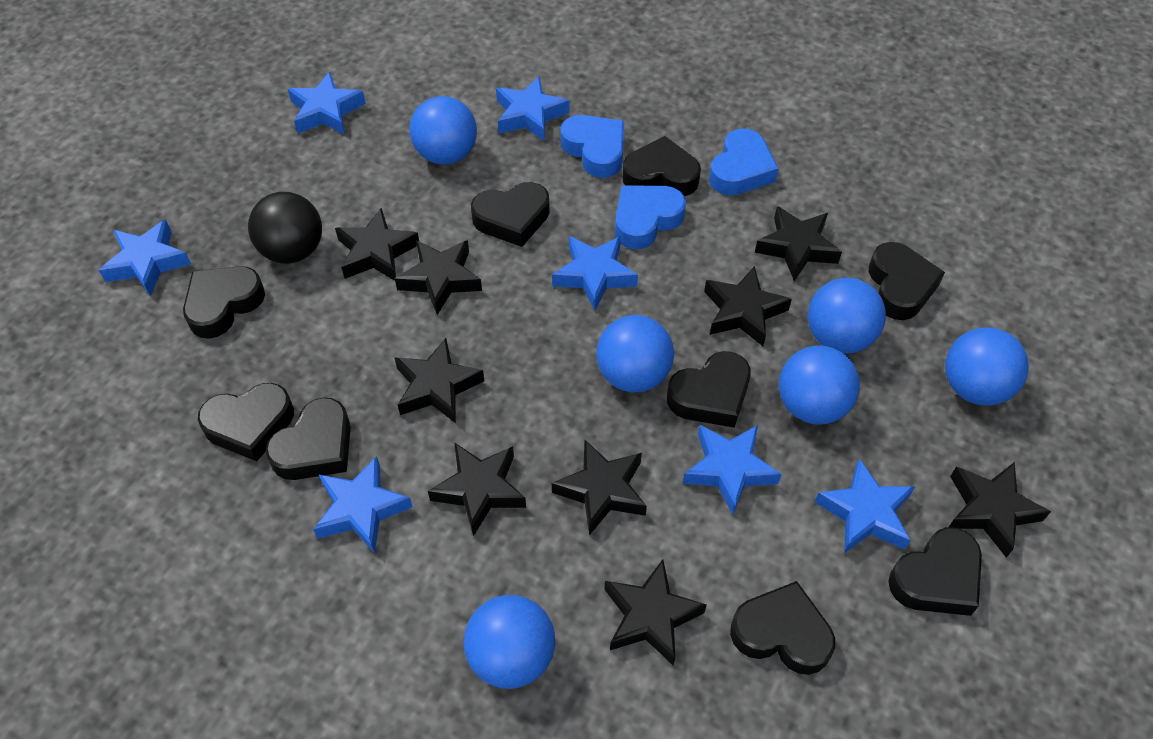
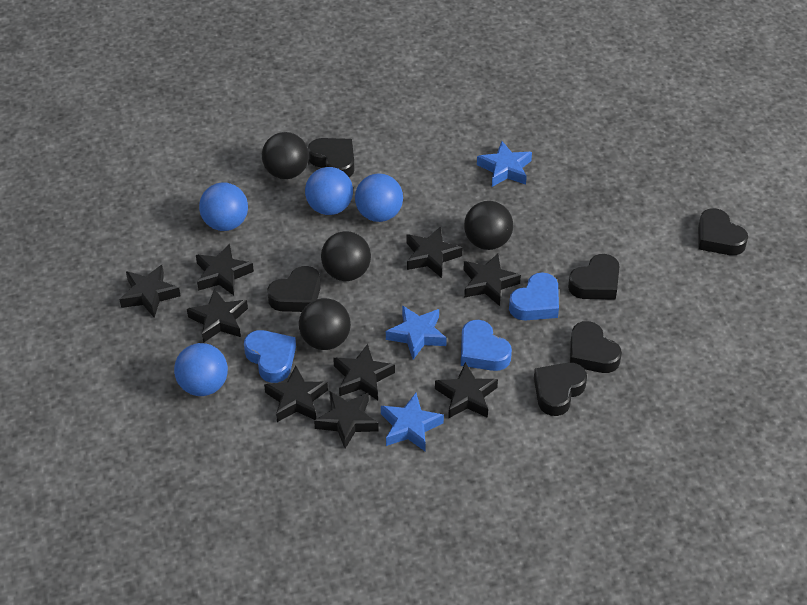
black ball: 1 -> 4
black heart: 9 -> 6
blue ball: 6 -> 4
blue star: 7 -> 3

